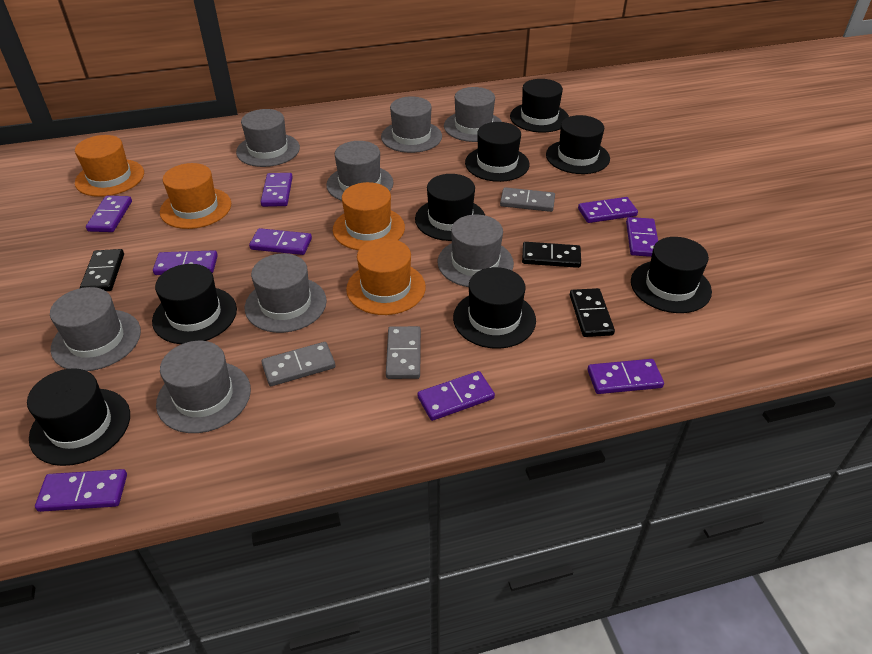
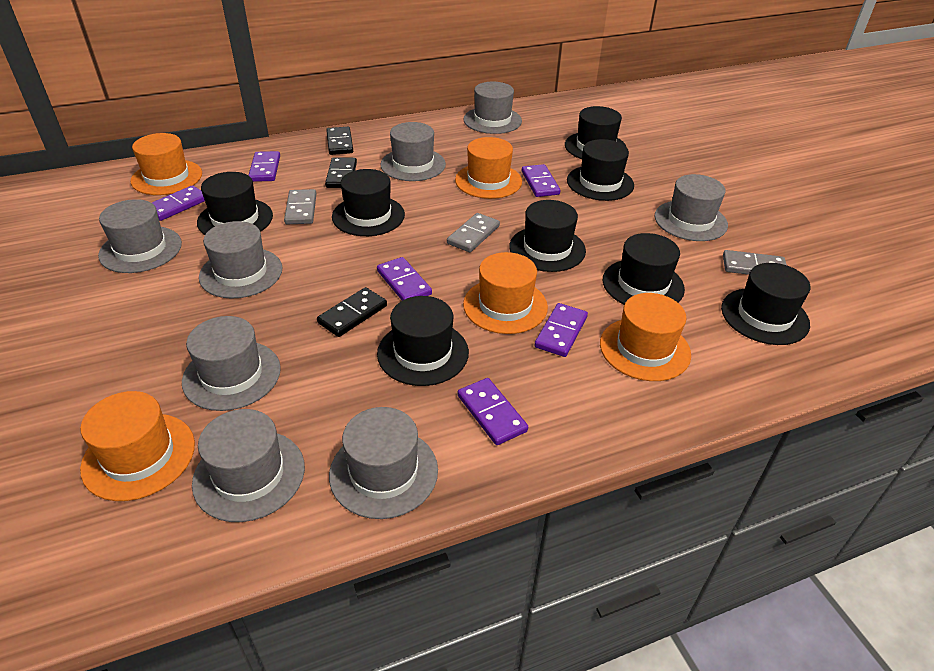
orange hat: 4 -> 5
purple domino: 9 -> 6

